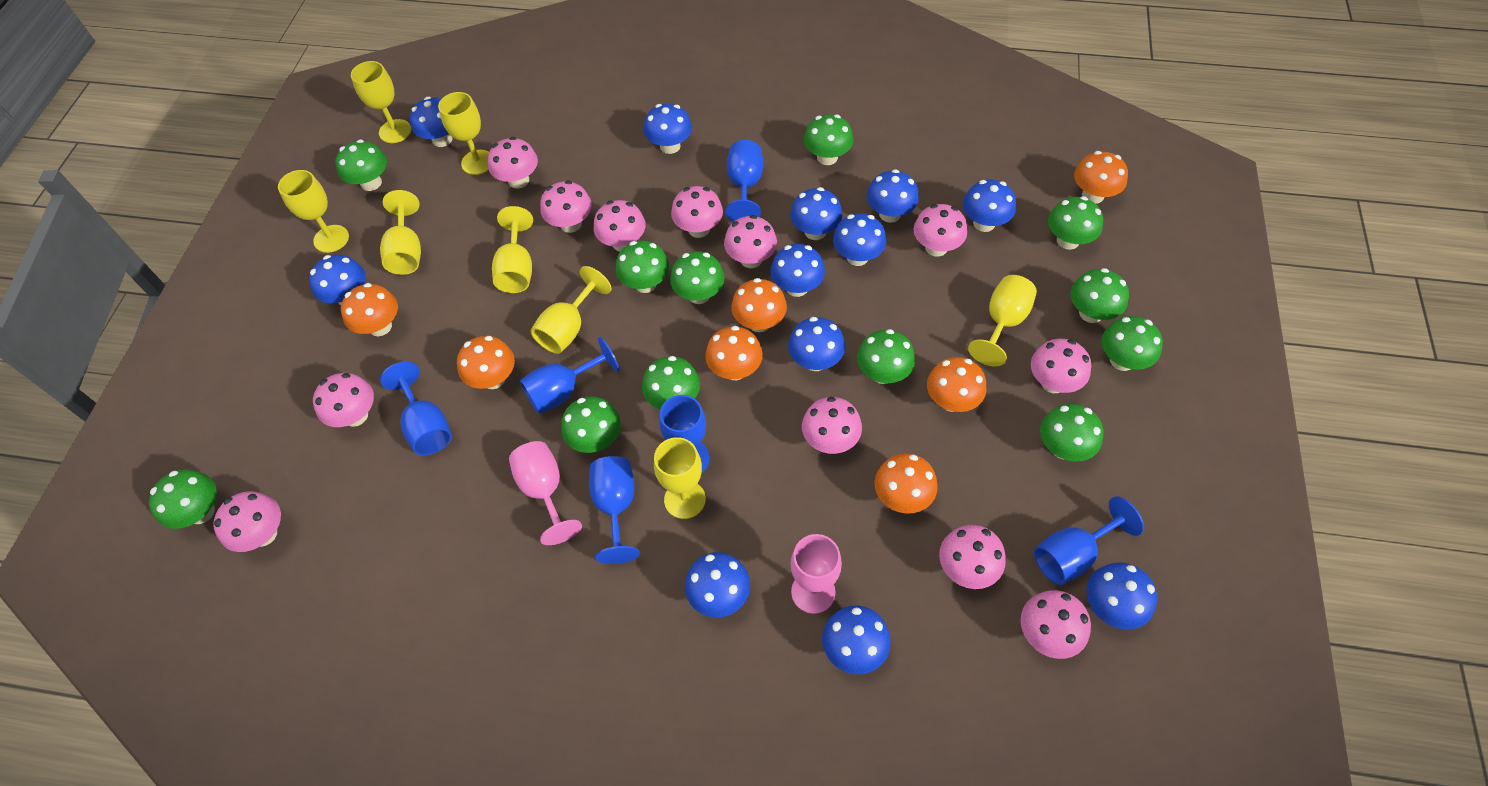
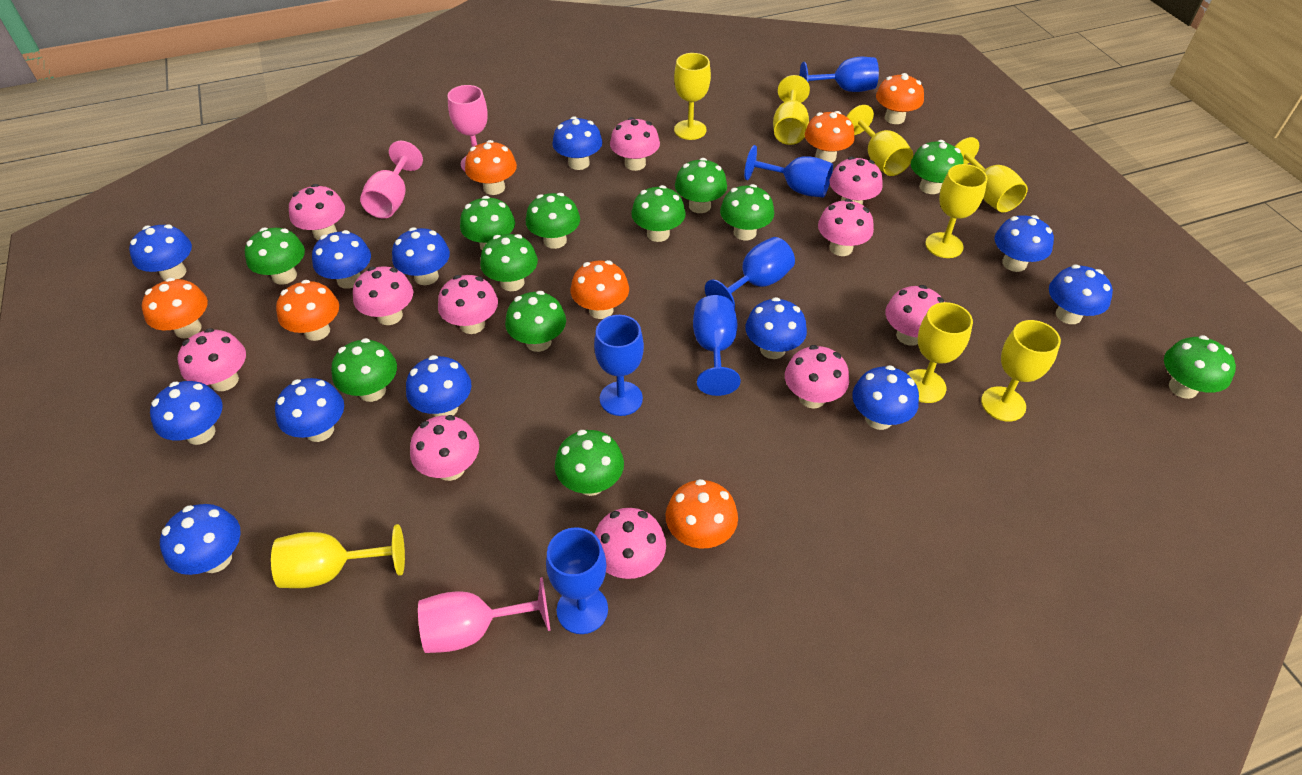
pink goblet: 2 -> 3
pink mushroom: 12 -> 11

